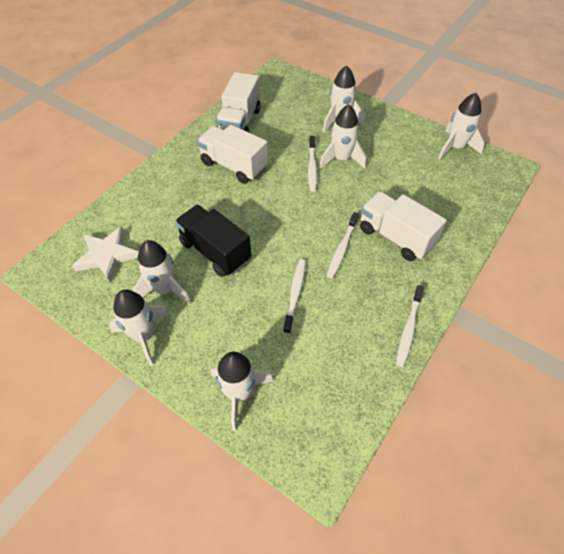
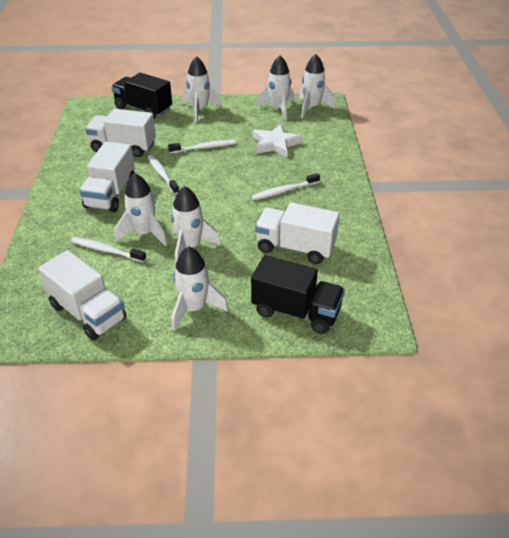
black truck: 1 -> 2
white truck: 3 -> 4

